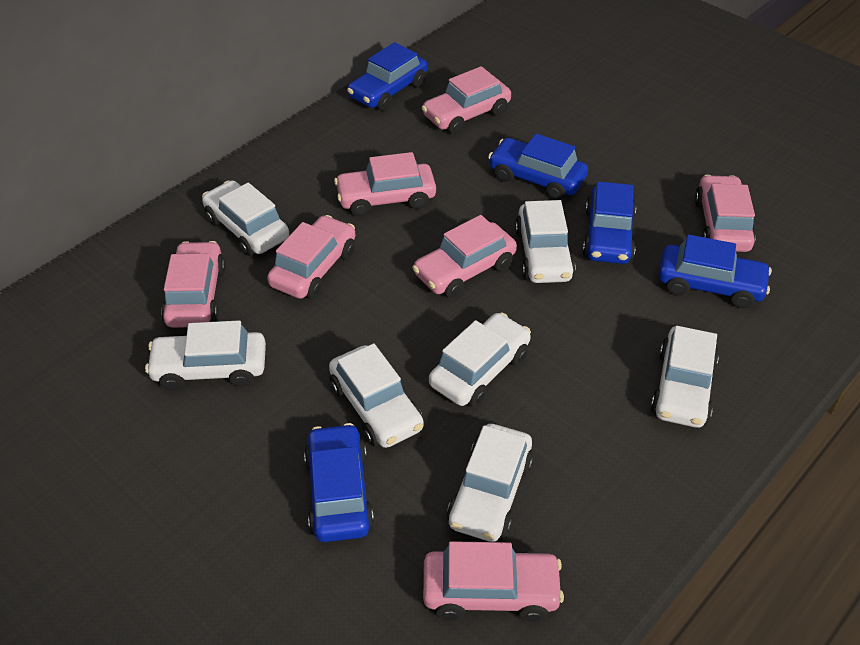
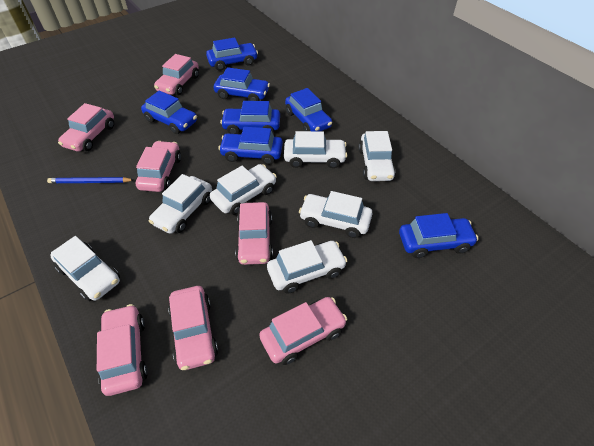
blue car: 5 -> 7
blue pencil: 0 -> 1

